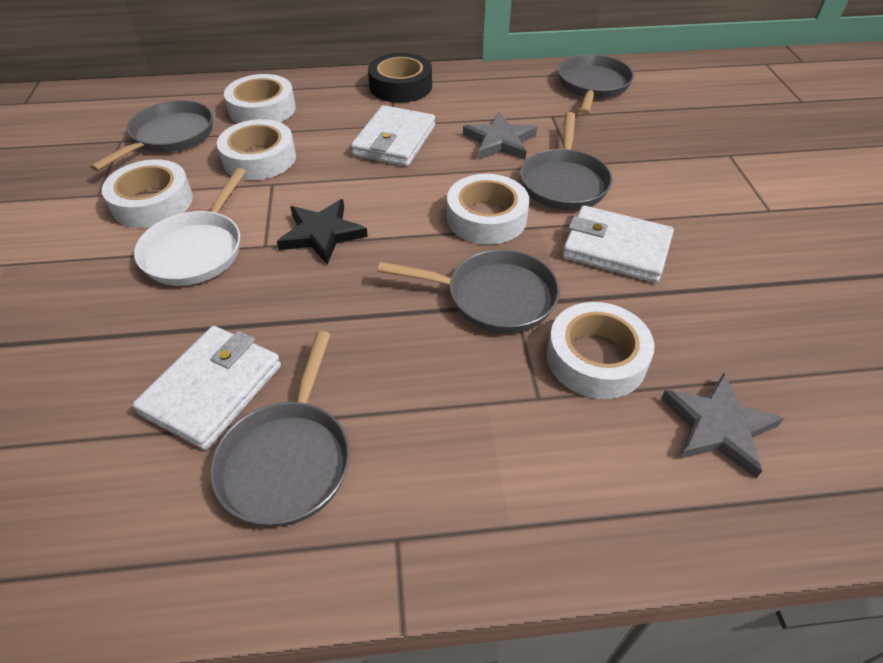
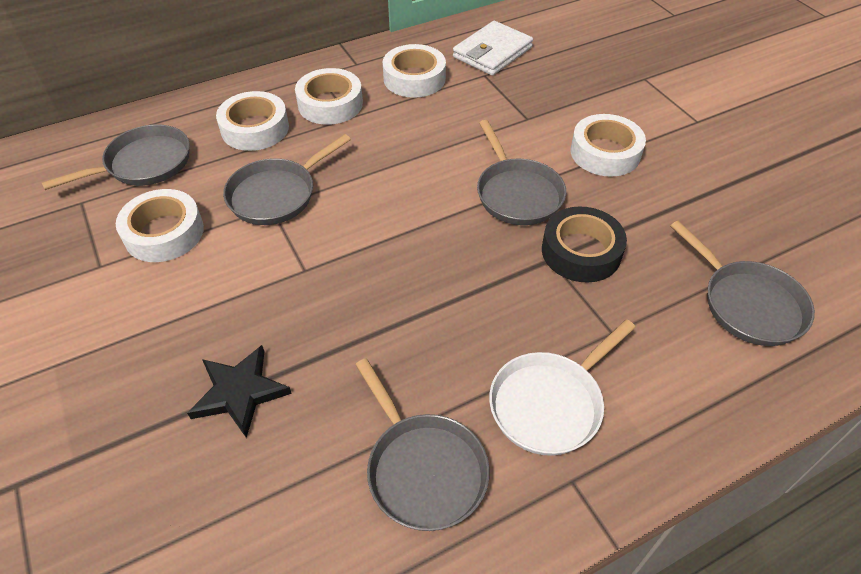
grey star: 2 -> 0
white wallet: 3 -> 1

